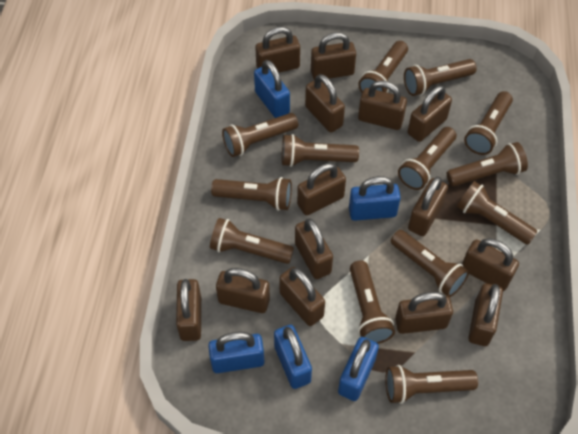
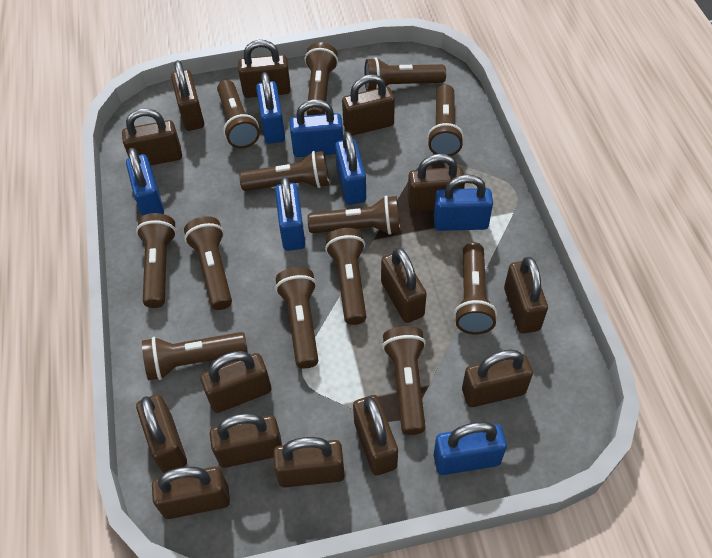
blue padlock: 5 -> 7

